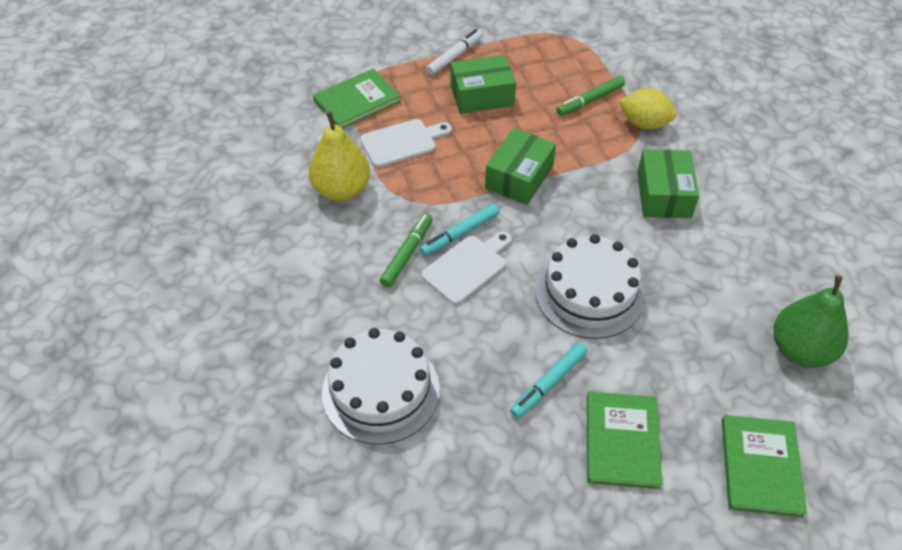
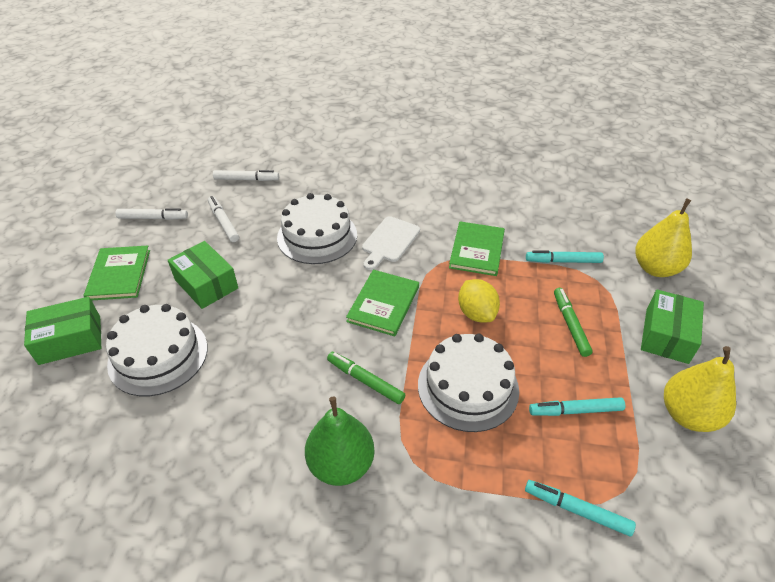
turquoise marker: 2 -> 3
white cake: 2 -> 3
white cutting board: 2 -> 1
white marker: 1 -> 3
yellow pear: 1 -> 2

